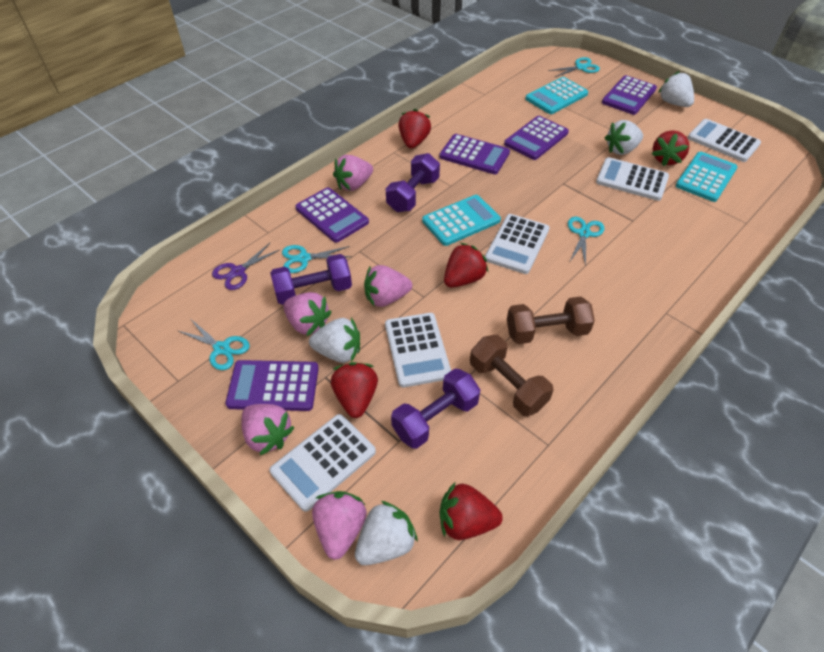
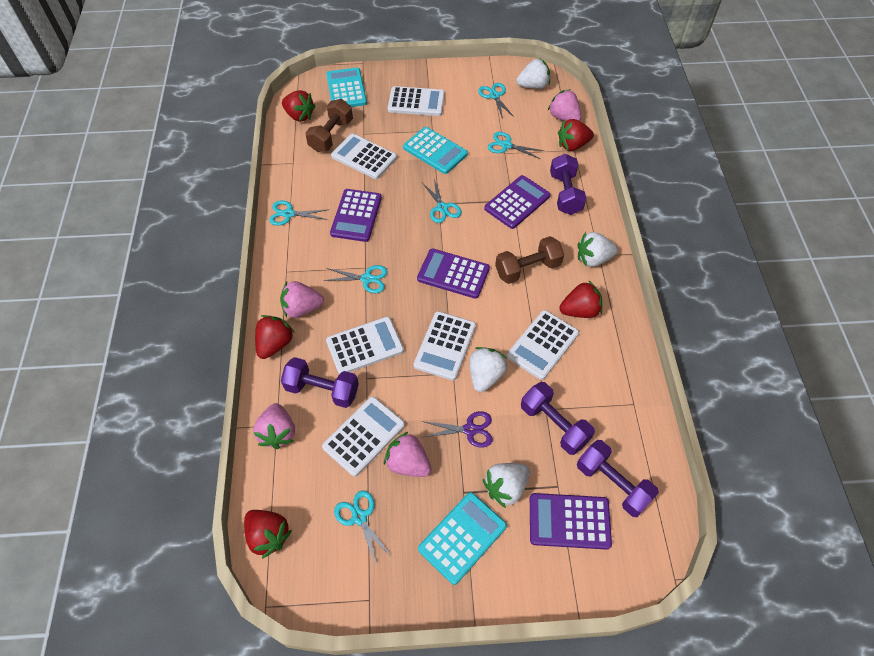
pink strawberry: 5 -> 4
purple calculator: 5 -> 4
purple dumbbell: 3 -> 4
turquoise scissors: 4 -> 6
white calculator: 5 -> 6

